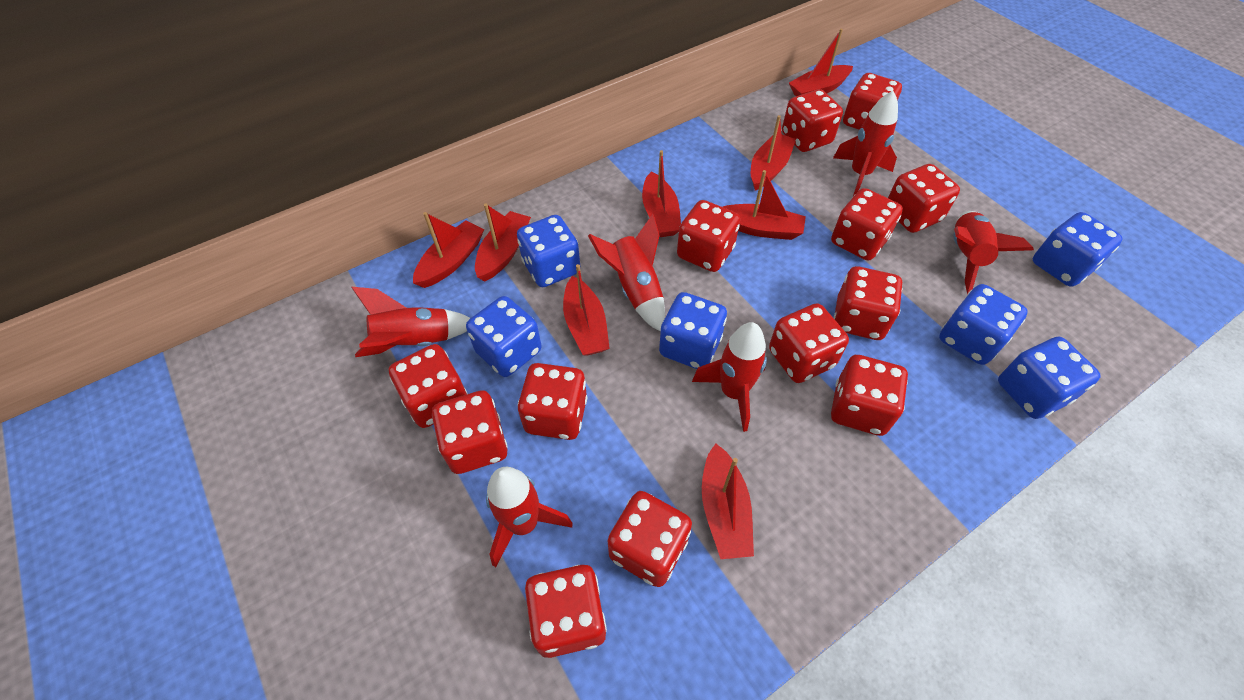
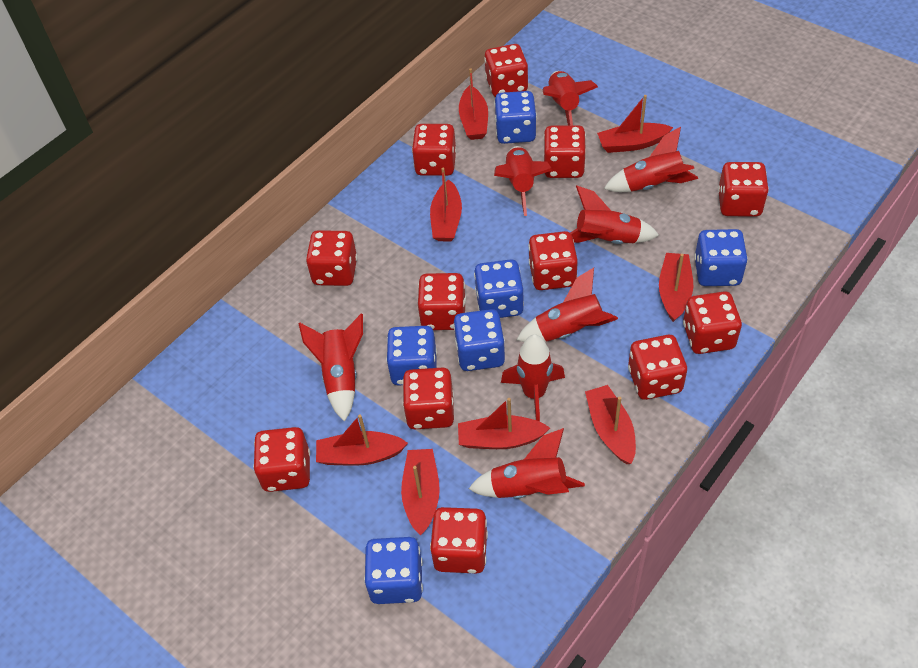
red dice: 13 -> 12
red rocket: 6 -> 8

